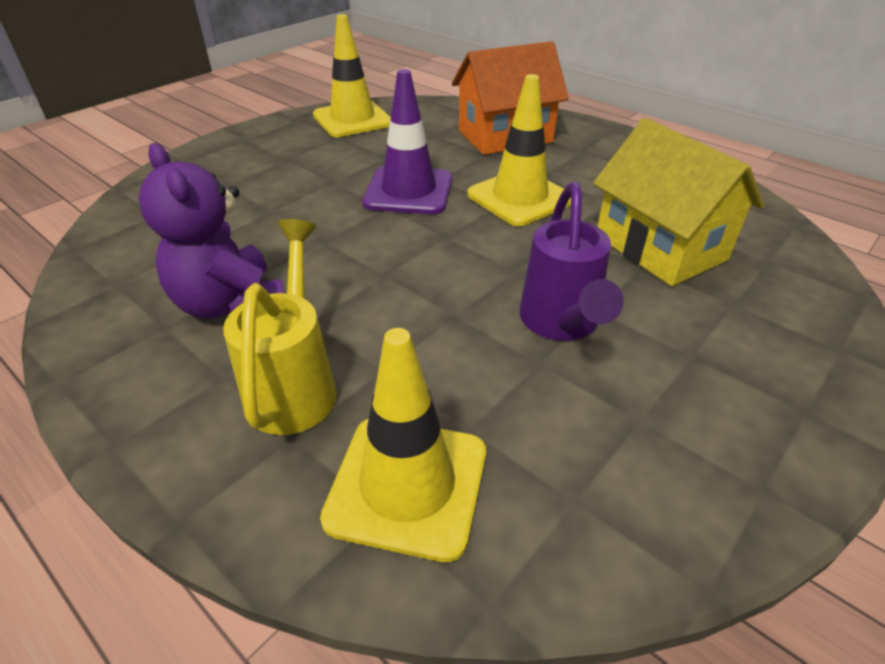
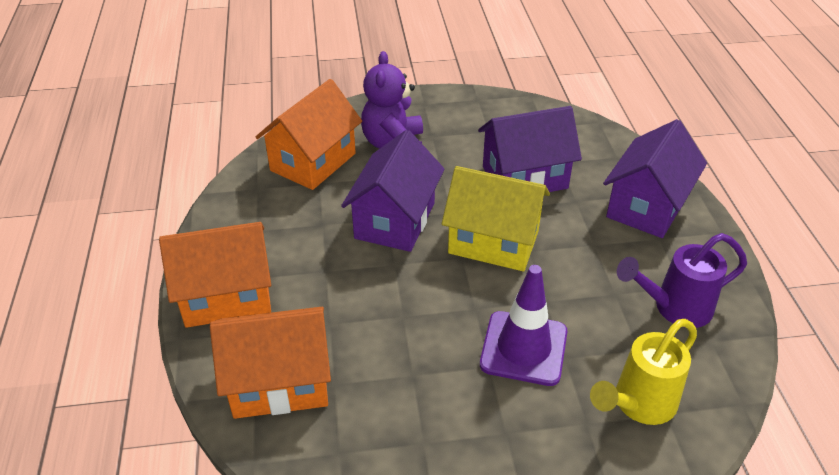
orange house: 1 -> 3
purple house: 0 -> 3
yellow traffic cone: 3 -> 0

